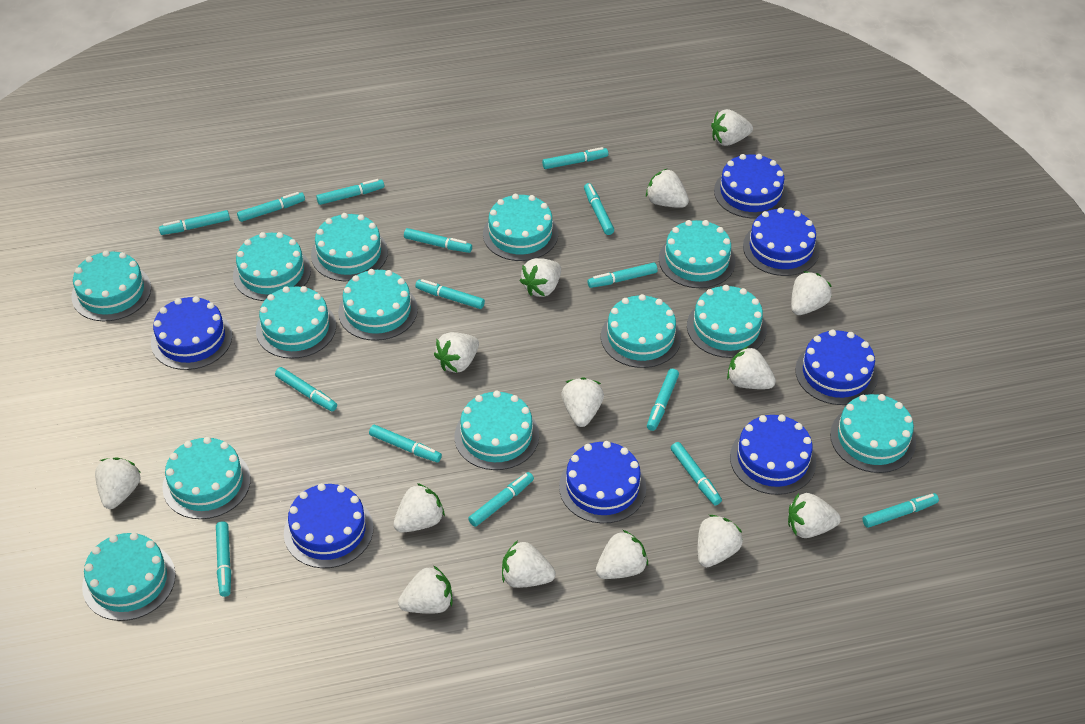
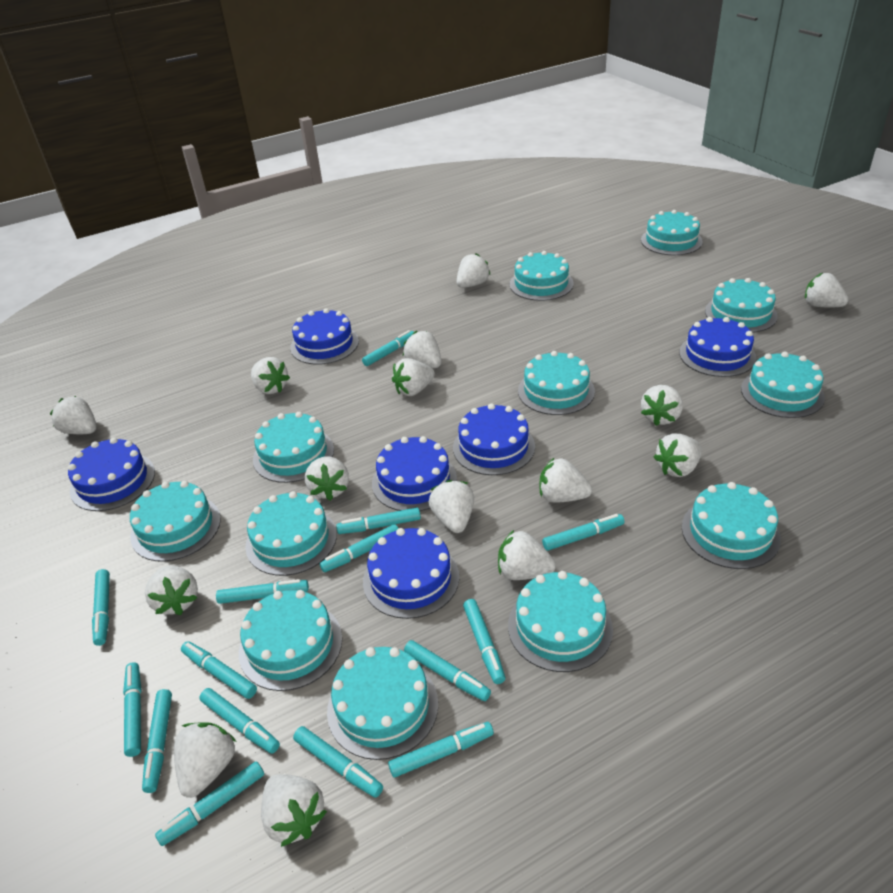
blue cake: 7 -> 6
turquoise cake: 13 -> 12
white strawberry: 14 -> 15

